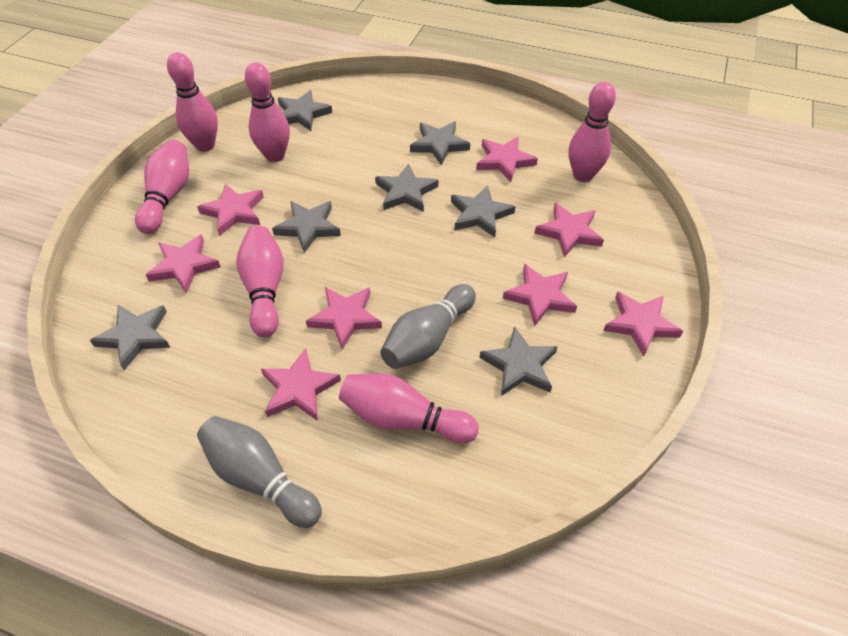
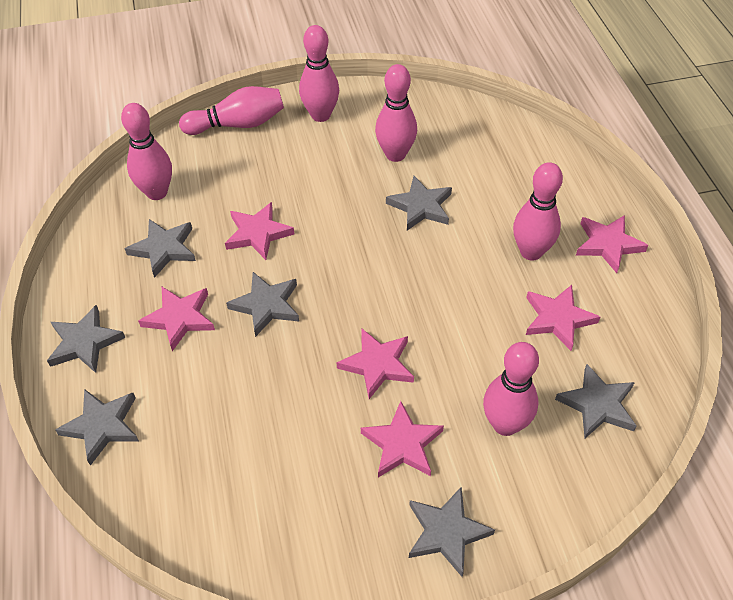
grey bowling pin: 2 -> 0
pink star: 8 -> 6

